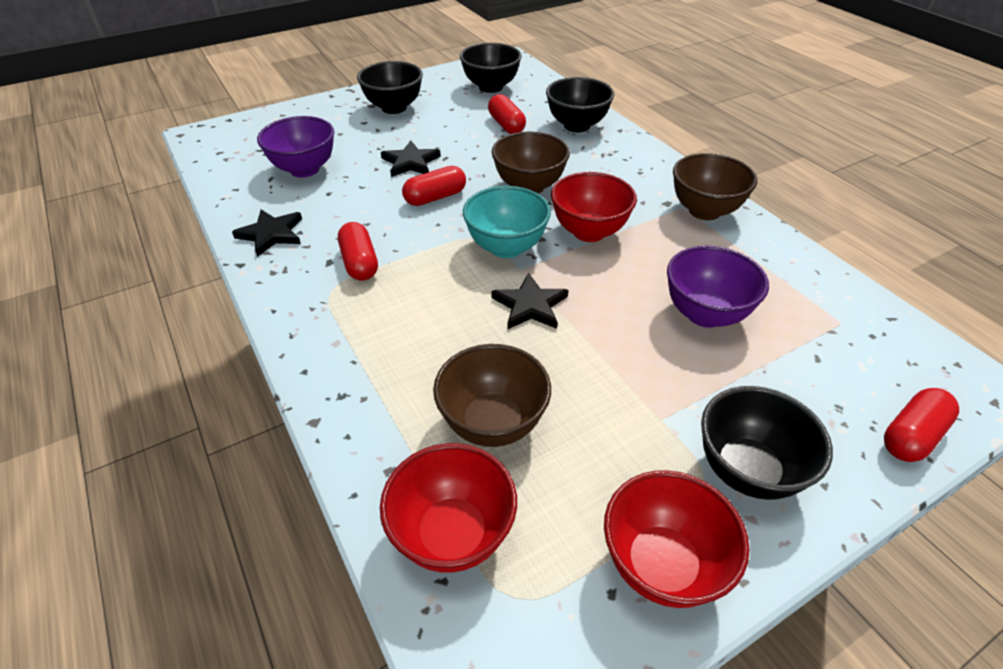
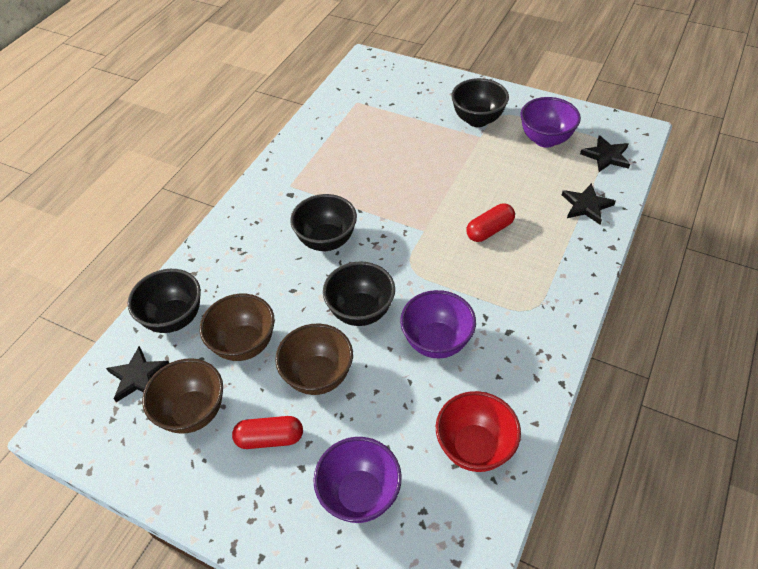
purple bowl: 2 -> 3
red bowl: 3 -> 1
red capsule: 4 -> 2
turquoise bowl: 1 -> 0

